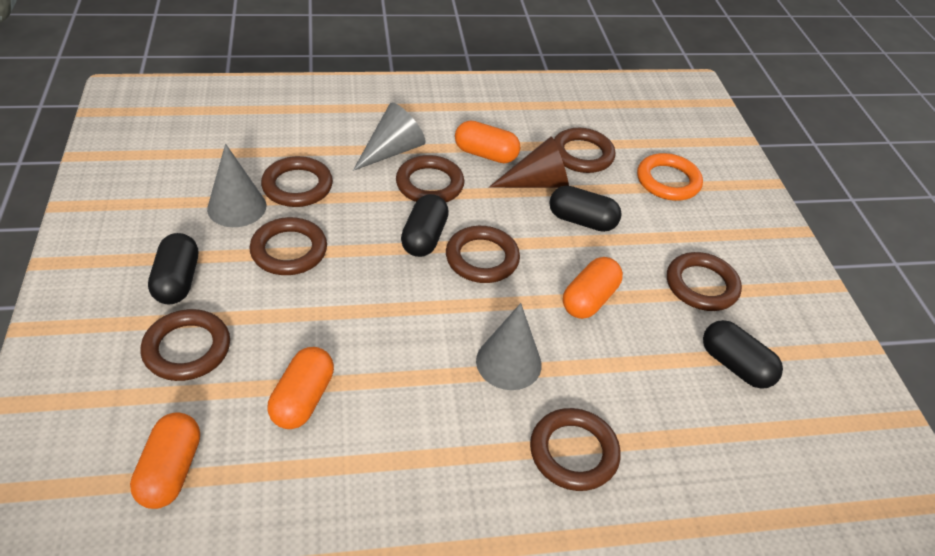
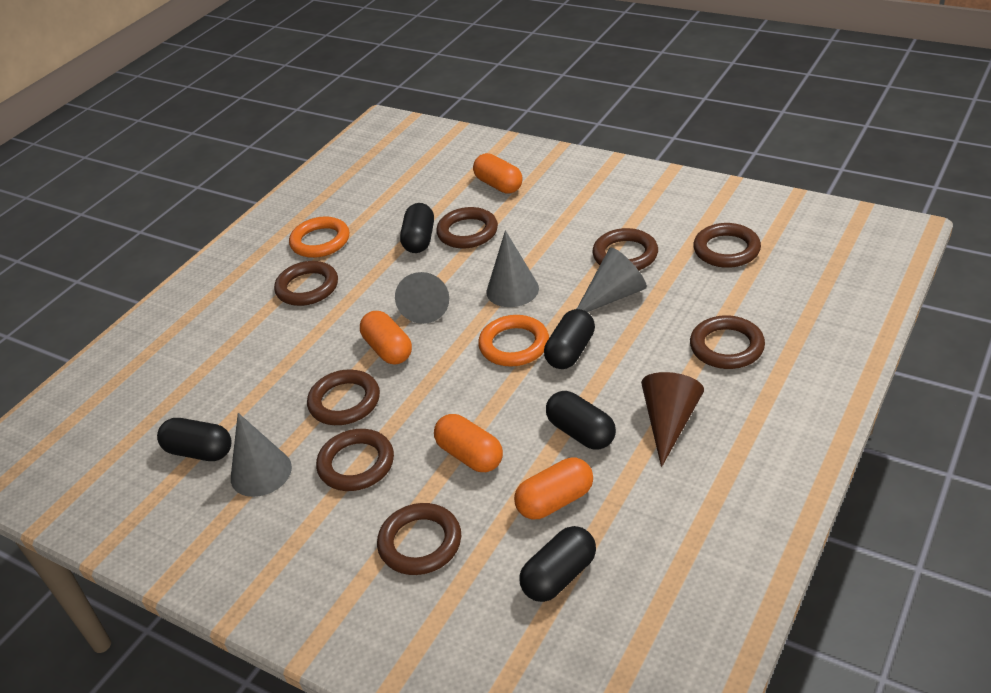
black capsule: 4 -> 5
grey cone: 3 -> 4
orange ring: 1 -> 2

